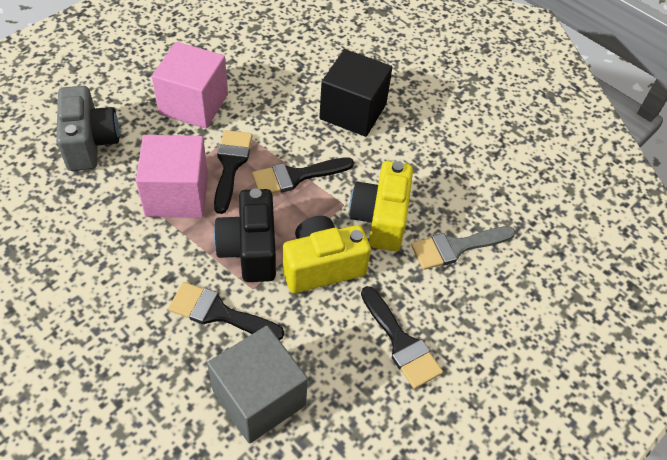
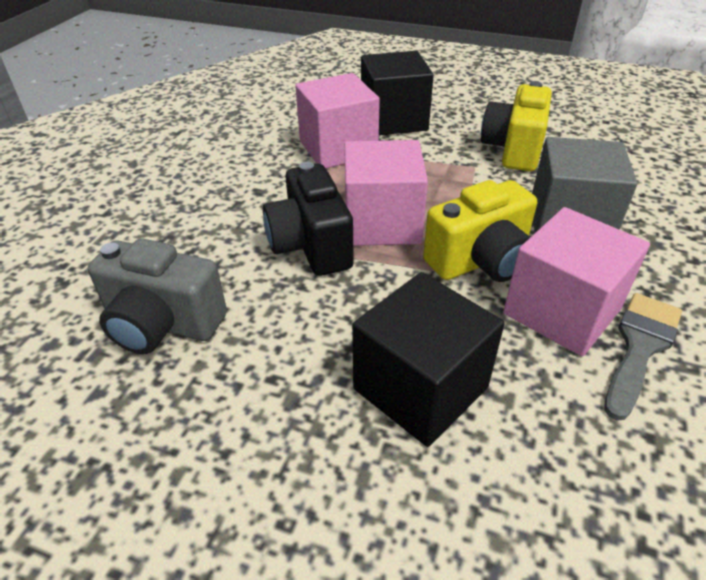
black brush: 4 -> 0
black cube: 1 -> 2
pink cube: 2 -> 3

